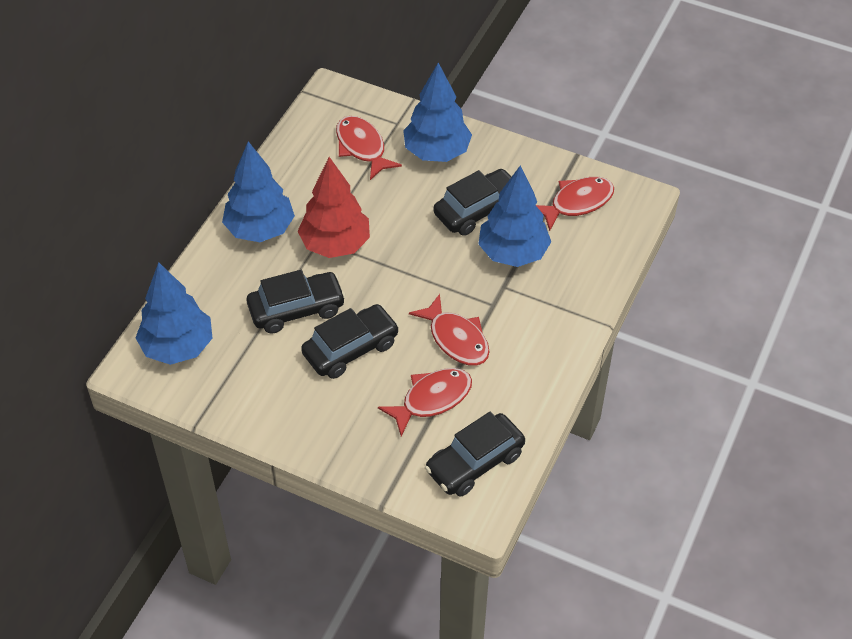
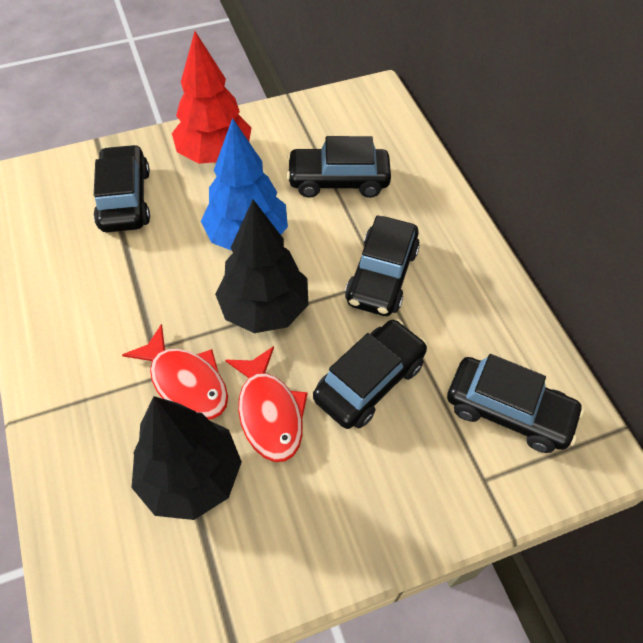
black car: 4 -> 5
black tree: 0 -> 2
blue tree: 4 -> 1
red fish: 4 -> 2

